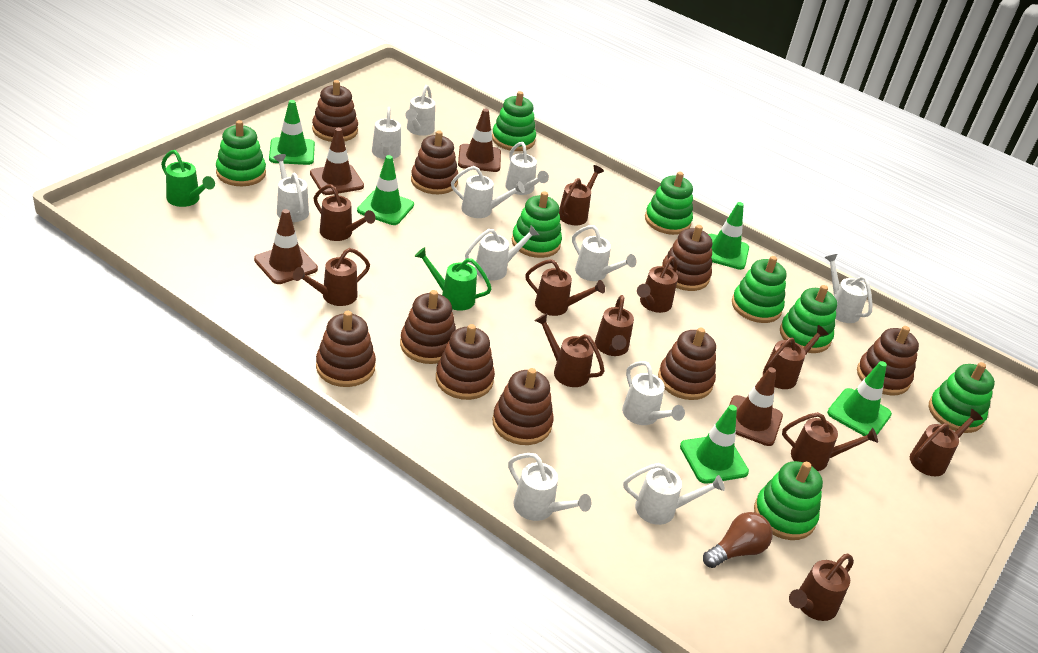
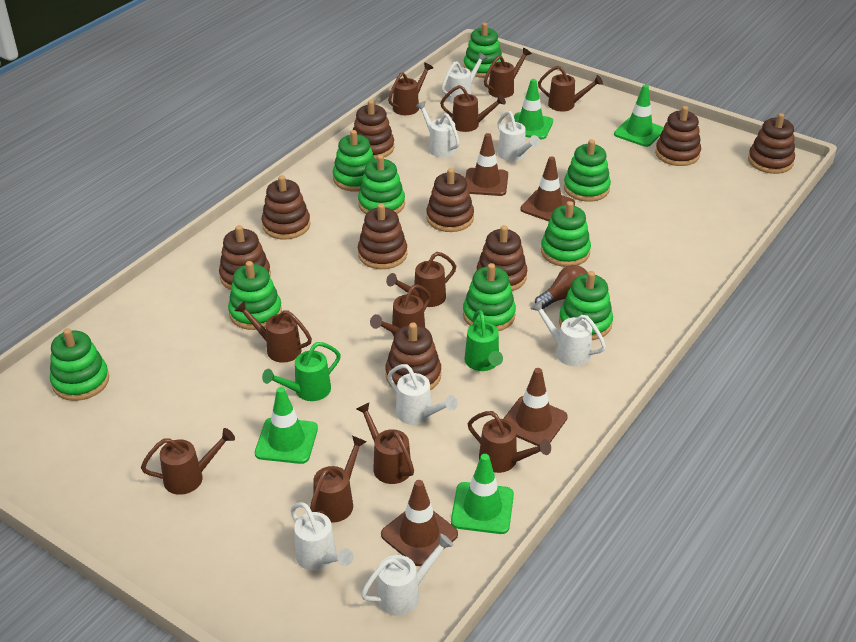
green stacking toy: 8 -> 9
green traffic cone: 5 -> 4
white watering can: 11 -> 7

